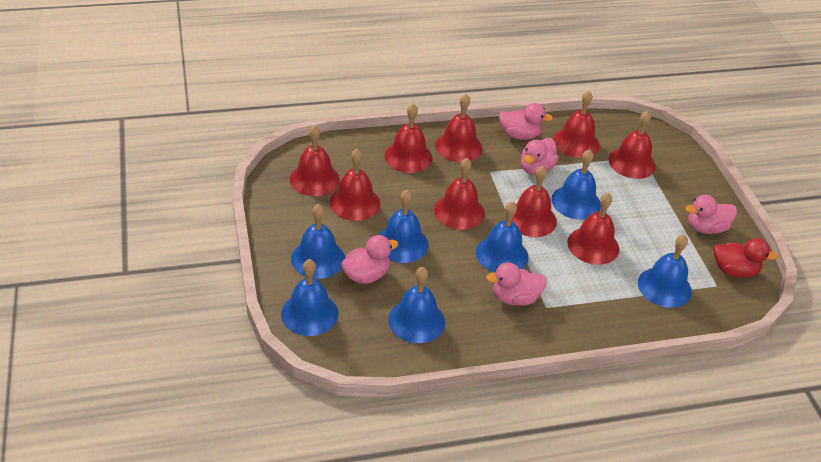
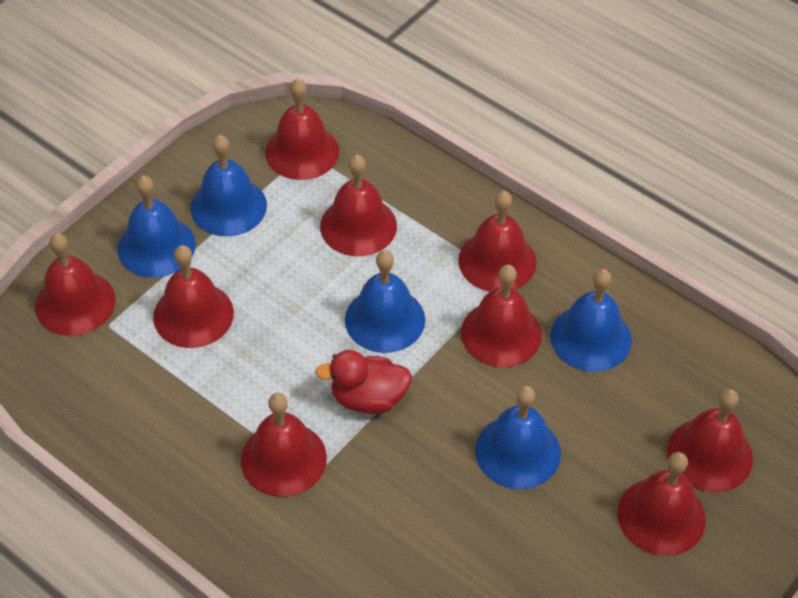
blue bell: 7 -> 5
pink duck: 5 -> 0

